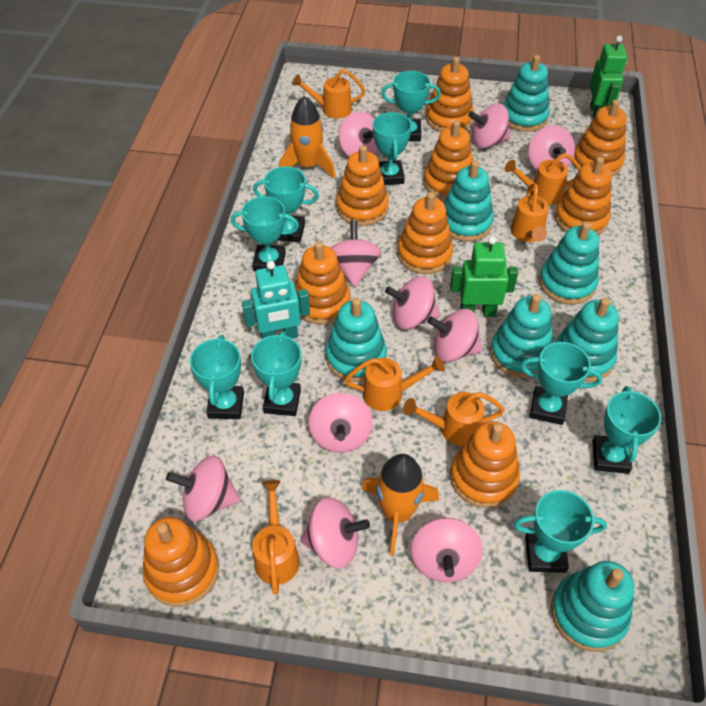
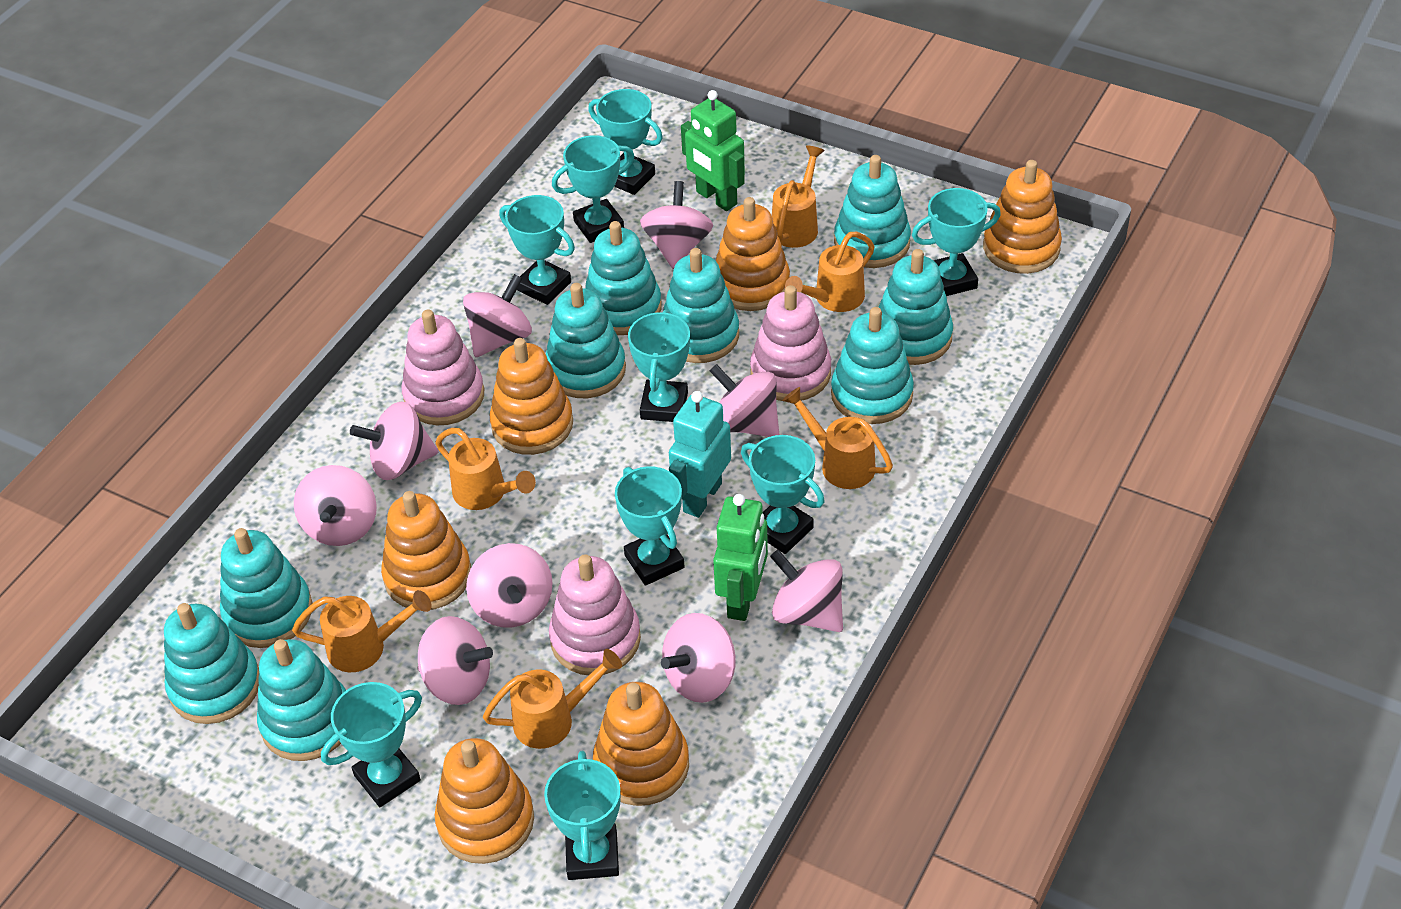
orange rocket: 2 -> 0
orange stacking toy: 9 -> 6
pink spinning top: 10 -> 9
pink stacking toy: 0 -> 3
turquoise stacking toy: 7 -> 9

